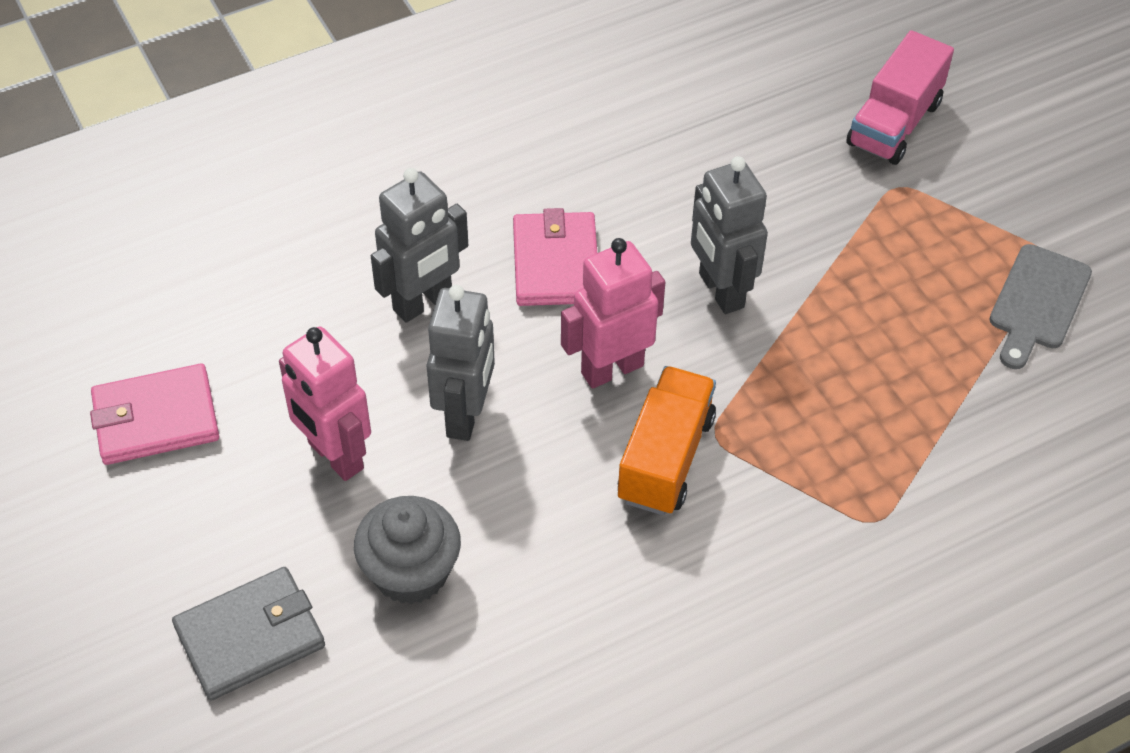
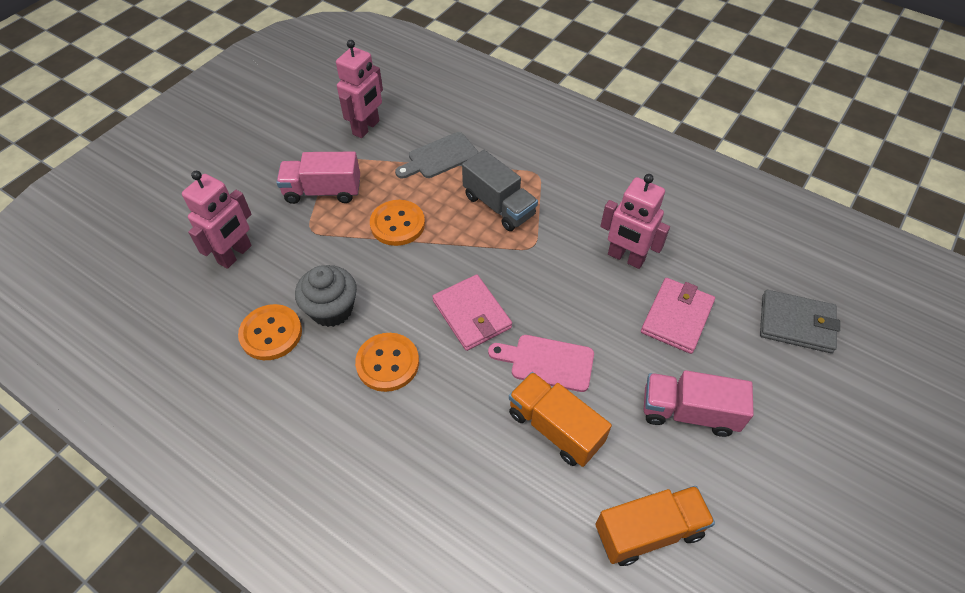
grey robot: 3 -> 0
grey truck: 0 -> 1
orange button: 0 -> 3
orange truck: 1 -> 2
pink cutting board: 0 -> 1
pink robot: 2 -> 3
pink truck: 1 -> 2

